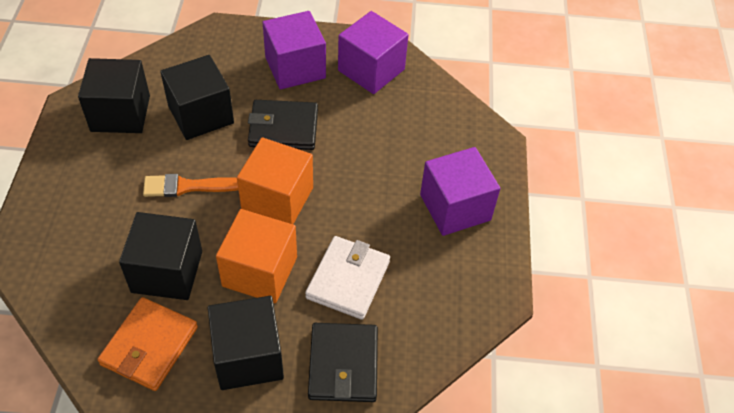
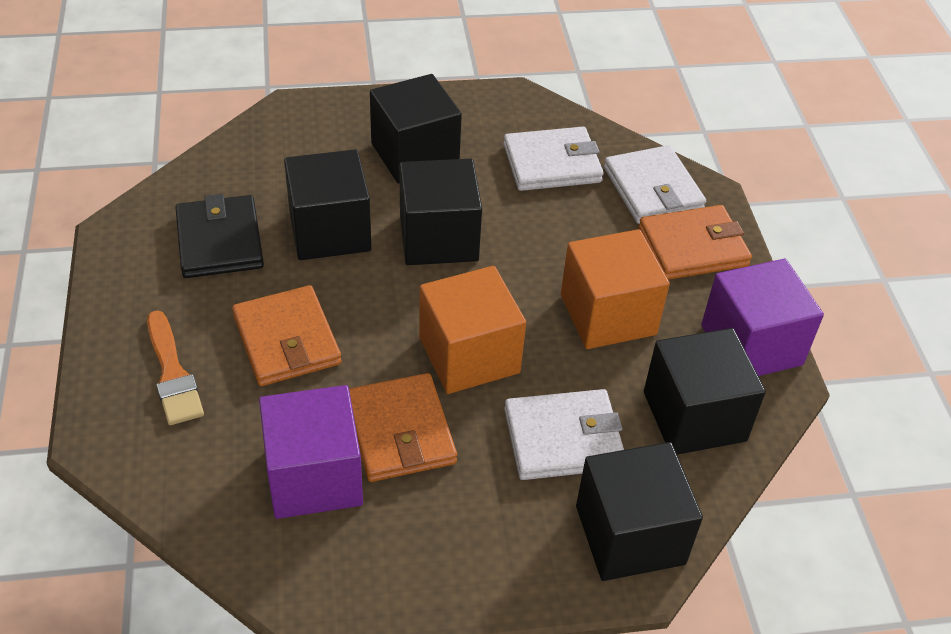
black cube: 4 -> 5
black wallet: 2 -> 1
orange wallet: 1 -> 3
purple cube: 3 -> 2
white wallet: 1 -> 3

